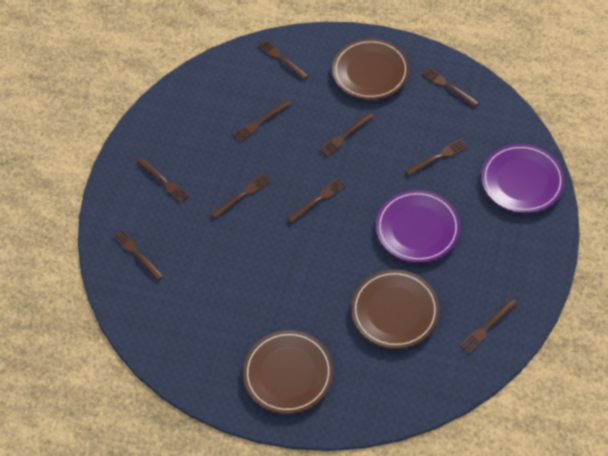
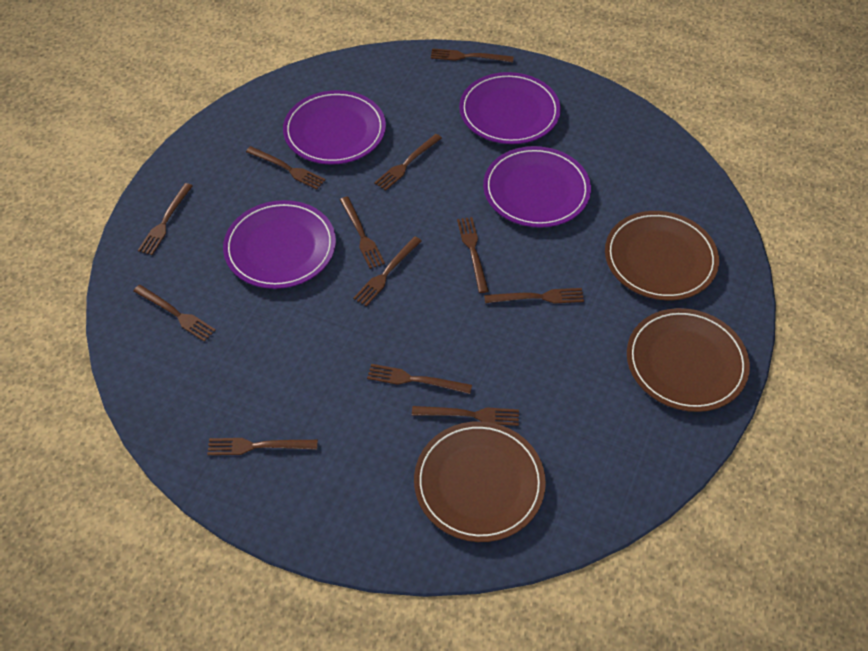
brown fork: 10 -> 12
purple plate: 2 -> 4

